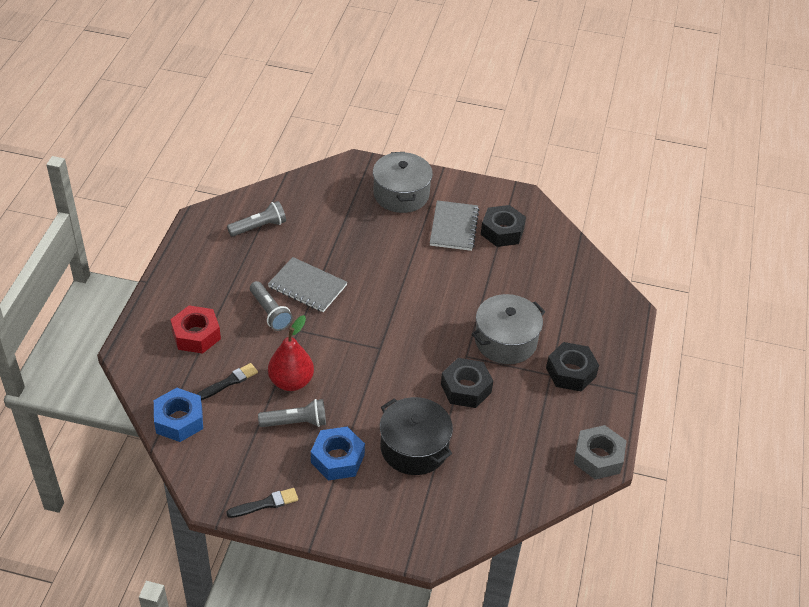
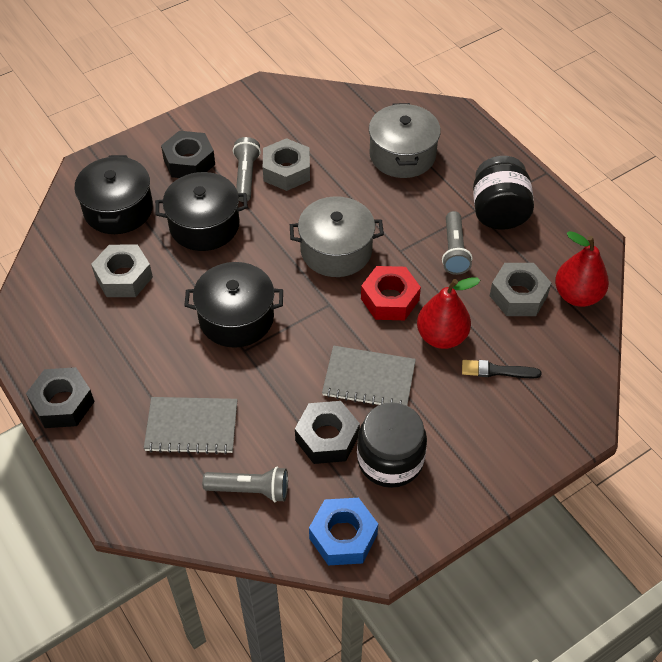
black brush: 2 -> 1
black jar: 0 -> 2
black pot: 1 -> 3
blue nut: 2 -> 1
grey nut: 1 -> 3
red pear: 1 -> 2

